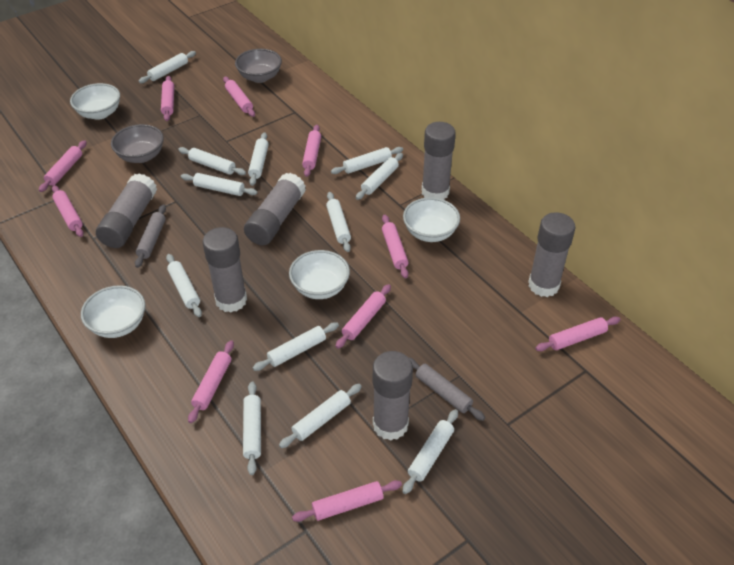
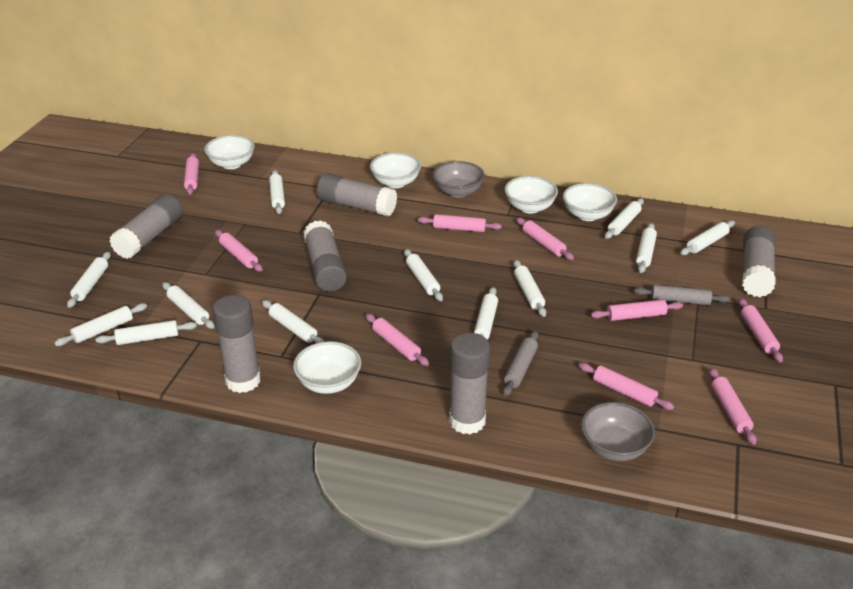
pink rolling pin: 10 -> 9
white bowl: 4 -> 5

